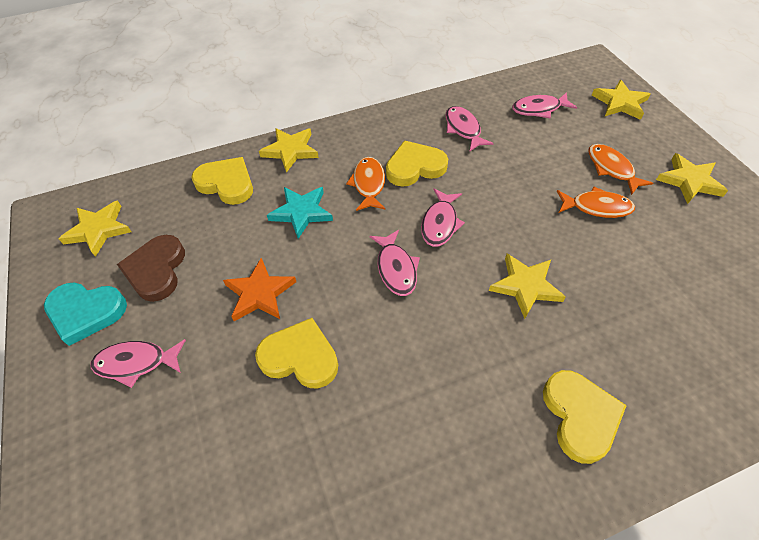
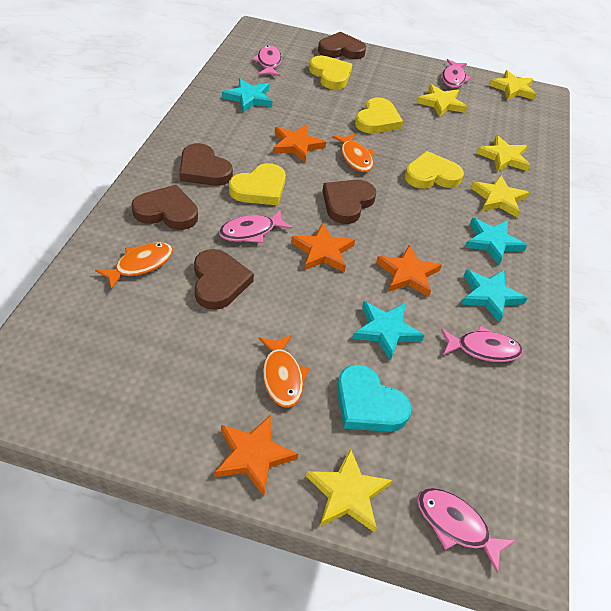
brown heart: 1 -> 5
orange star: 1 -> 4
turquoise star: 1 -> 4

